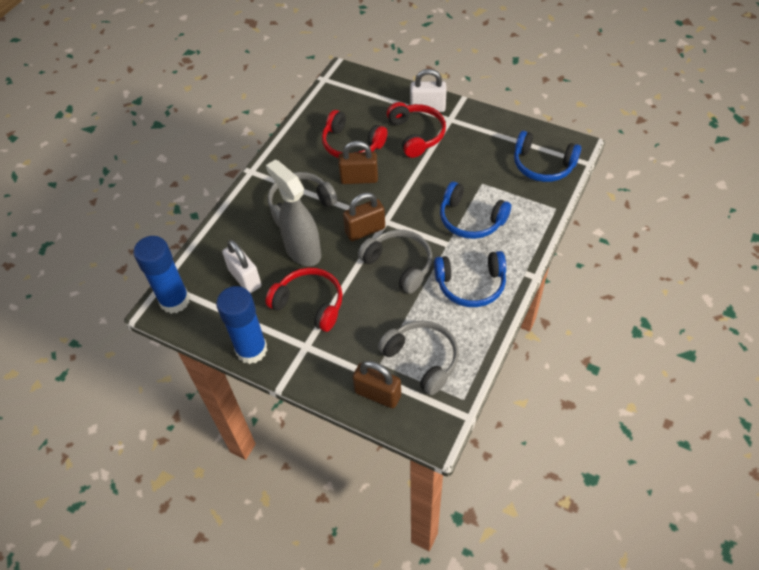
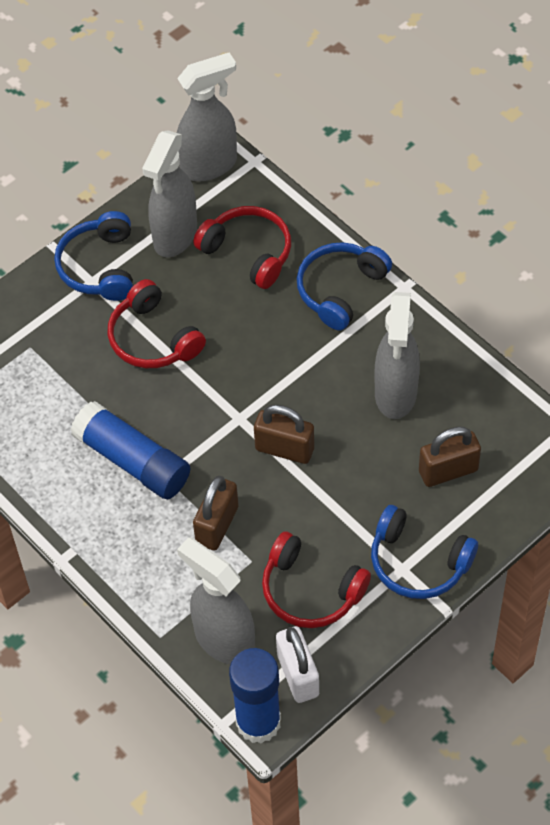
grey headphones: 3 -> 0
grey spray bottle: 1 -> 4
white padlock: 2 -> 1

